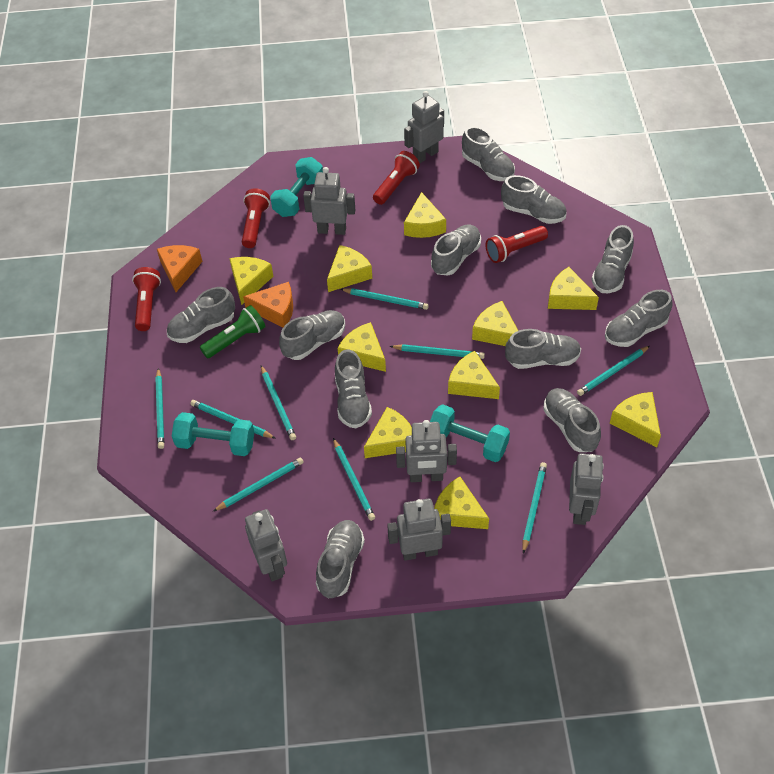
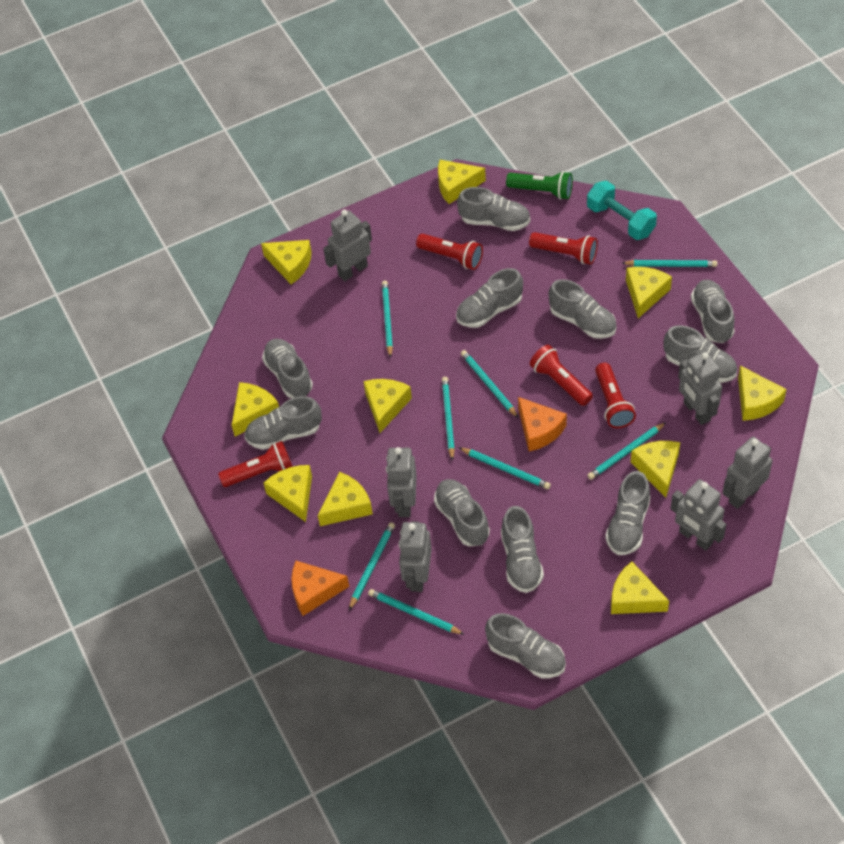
red flashlight: 4 -> 5
turquoise dumbbell: 3 -> 1
turquoise pencil: 9 -> 8

